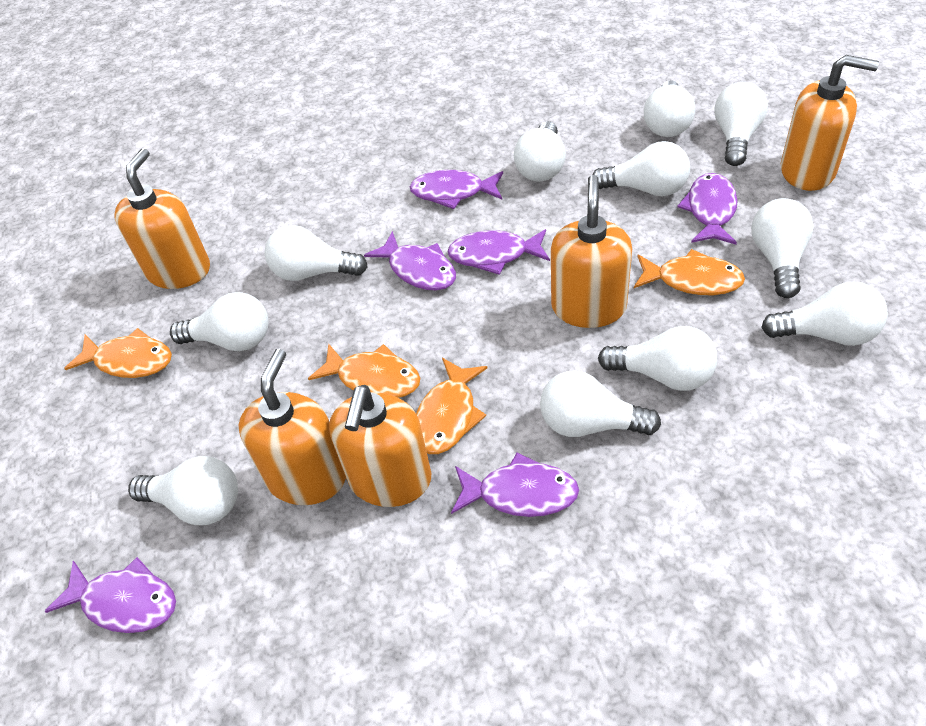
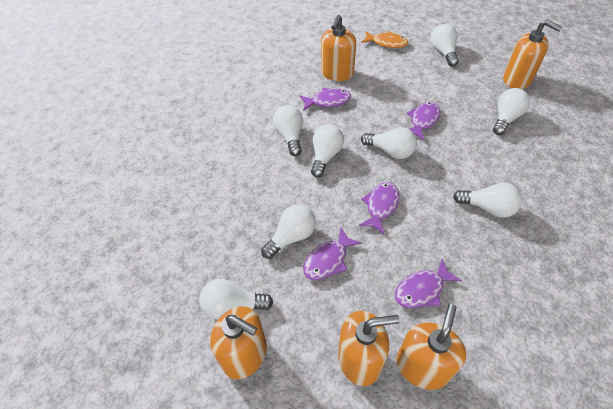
orange fish: 4 -> 1
purple fish: 6 -> 5
white light bulb: 11 -> 8

